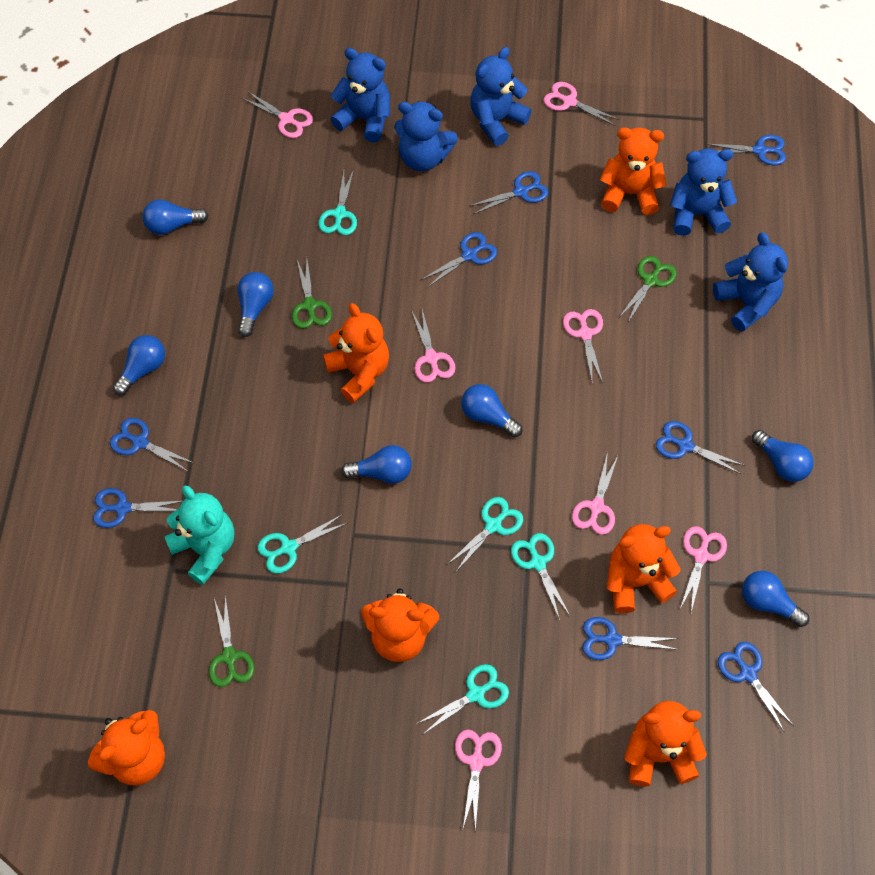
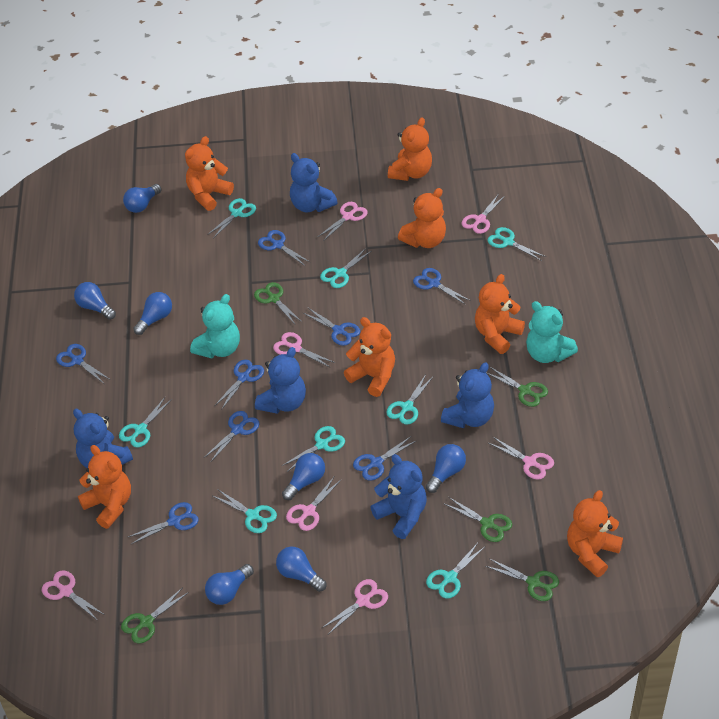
green scissors: 3 -> 5
orange teddy bear: 6 -> 7
turquoise scissors: 5 -> 8
turquoise teddy bear: 1 -> 2

